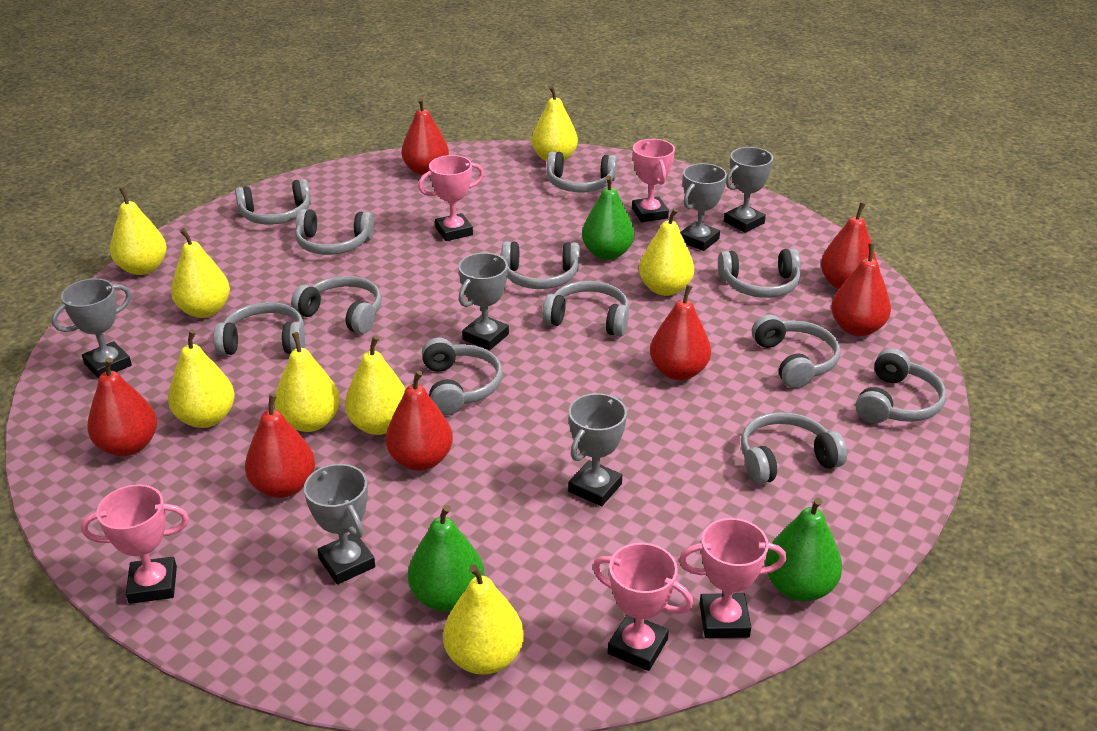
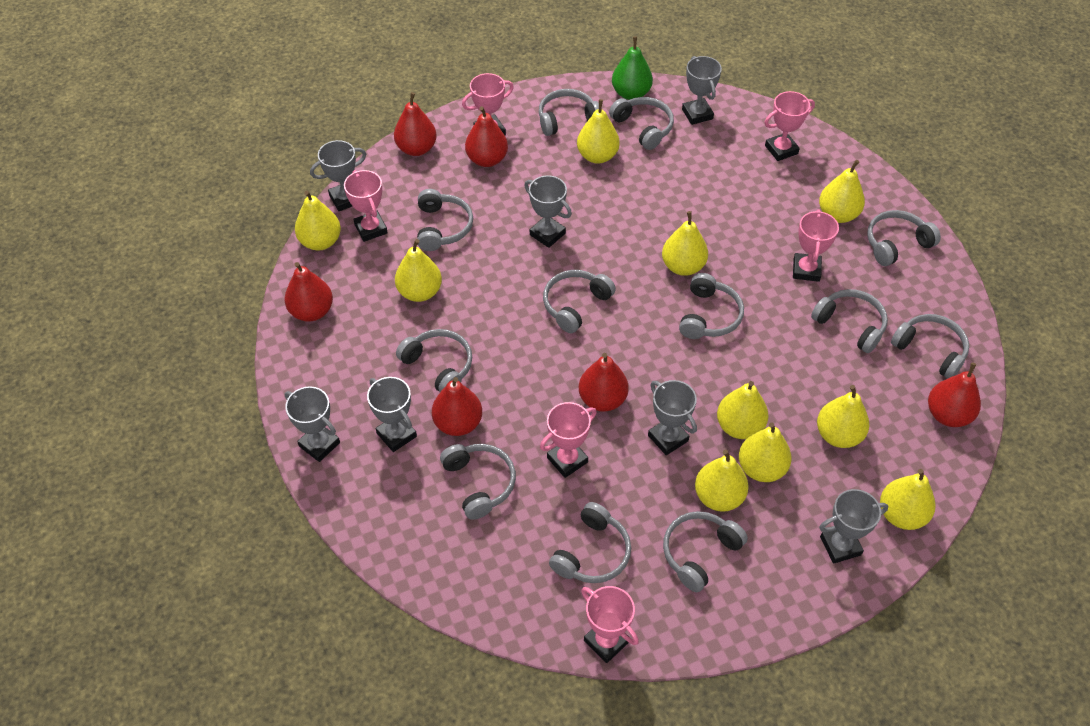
green pear: 3 -> 1
grey trophy: 6 -> 7
pink trophy: 5 -> 6
red pear: 7 -> 6
yellow pear: 8 -> 10

